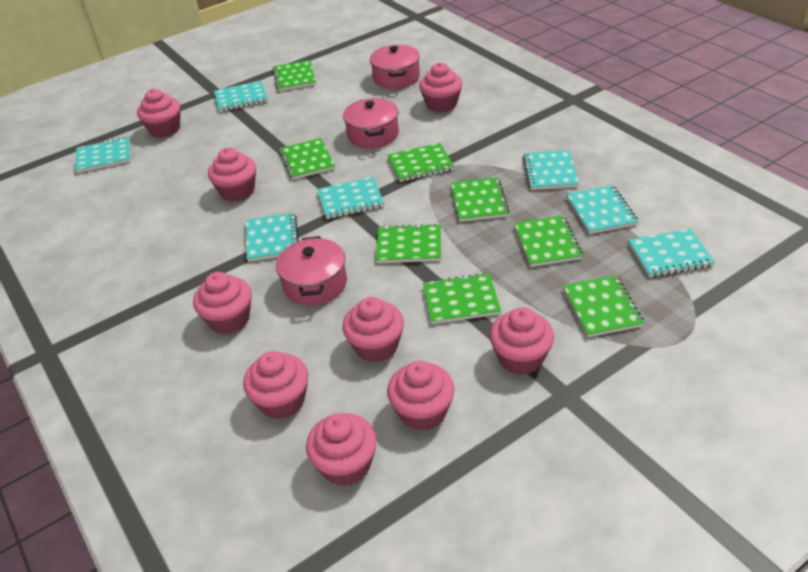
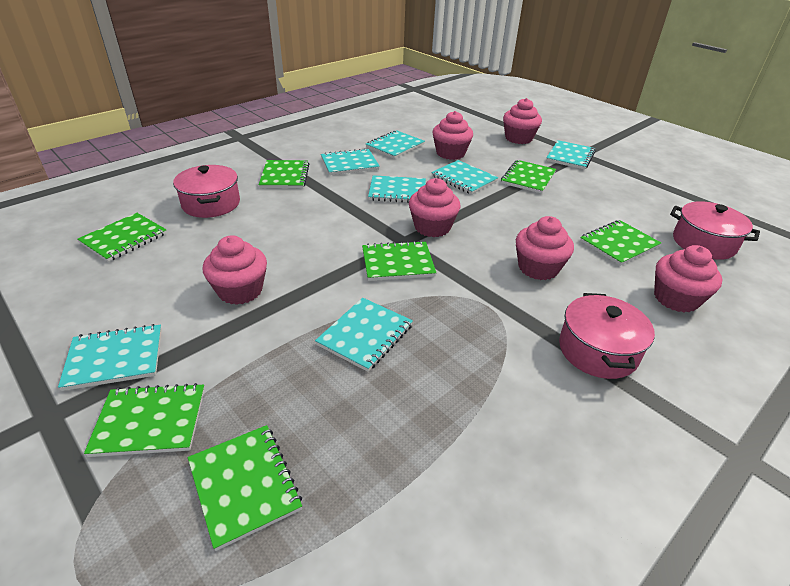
green notebook: 8 -> 7
pink cupcake: 9 -> 6

